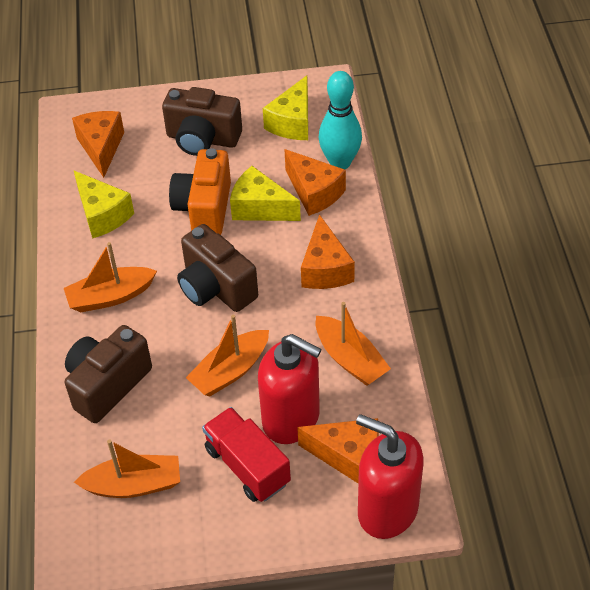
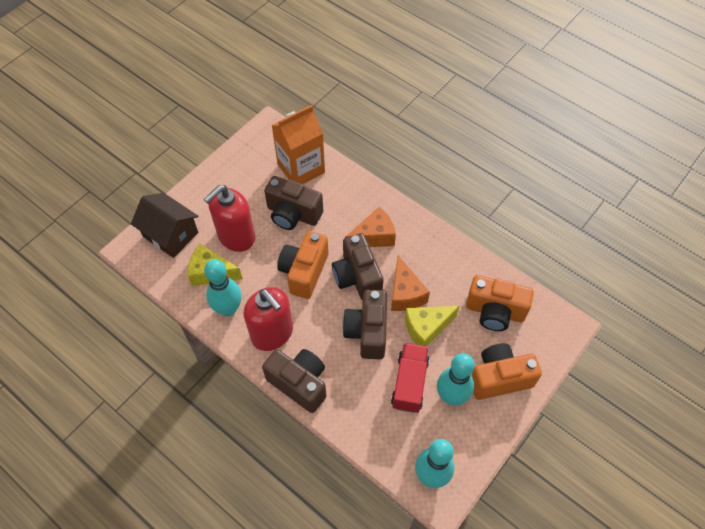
brown camera: 3 -> 4
brown house: 0 -> 1
orange boat: 4 -> 0
orange camera: 1 -> 3
orange carton: 0 -> 1
orange cheese: 4 -> 2
turquoise bowling pin: 1 -> 3
yellow cheese: 3 -> 2

